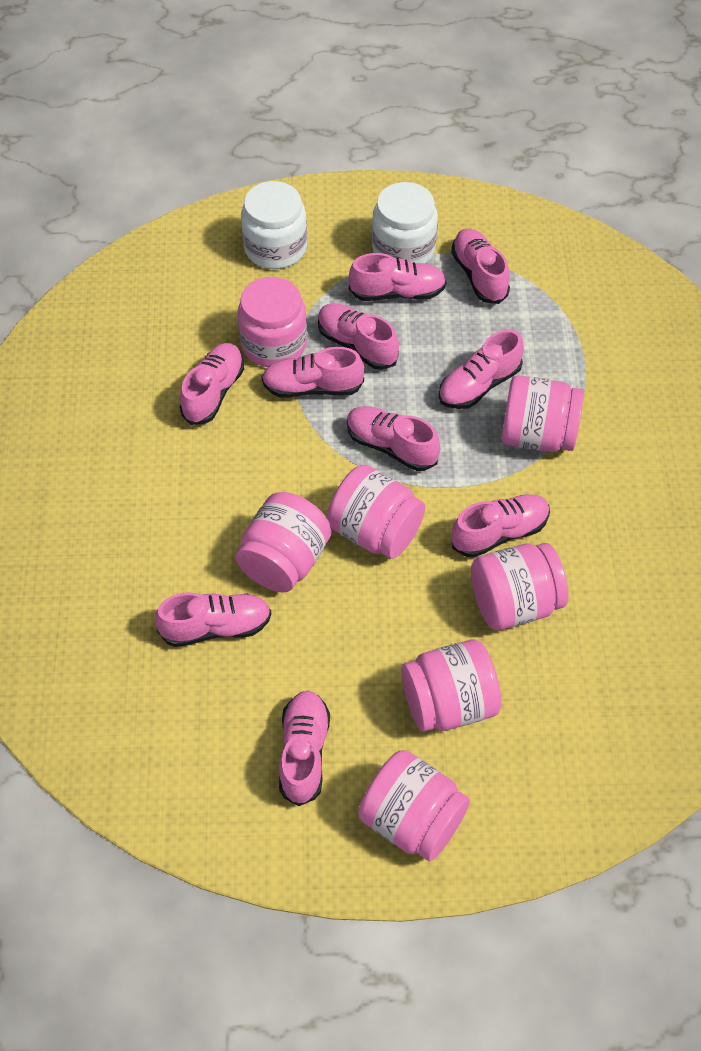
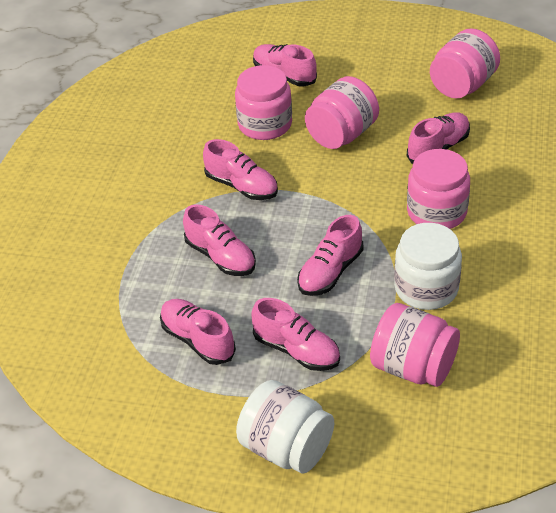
pink jar: 7 -> 5
pink shoe: 10 -> 7

